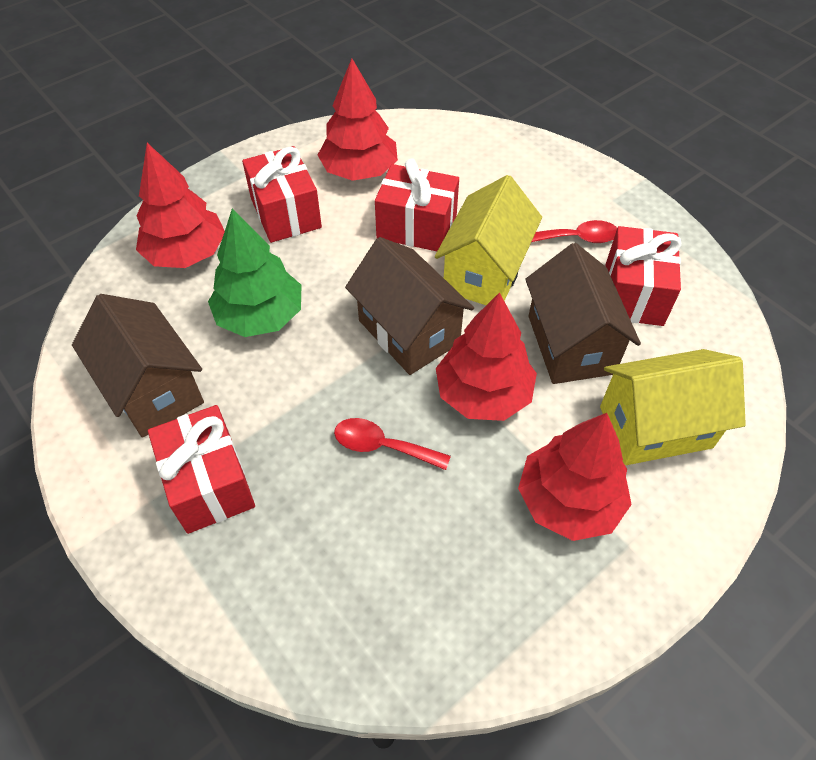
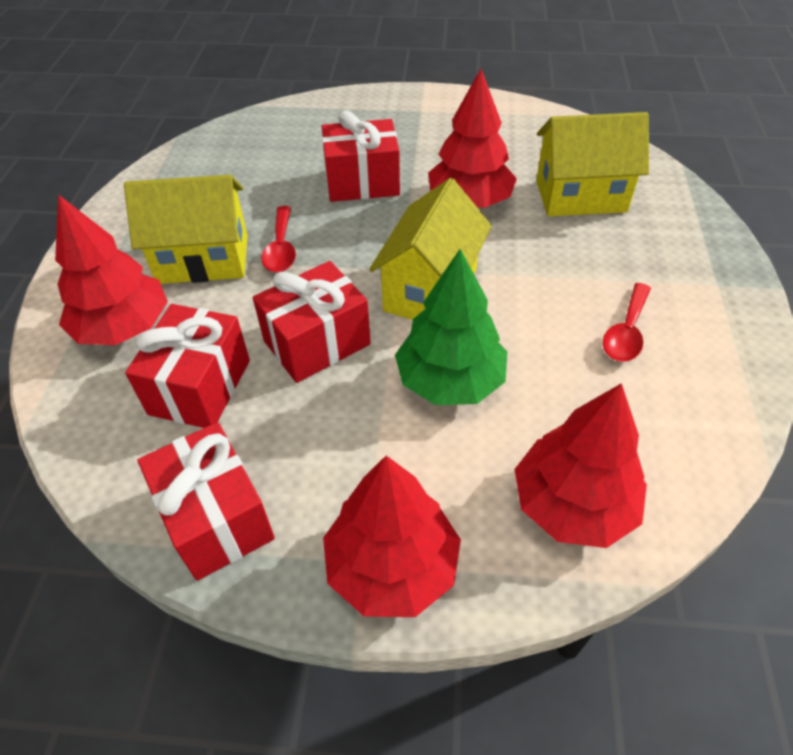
brown house: 3 -> 0
yellow house: 2 -> 3

